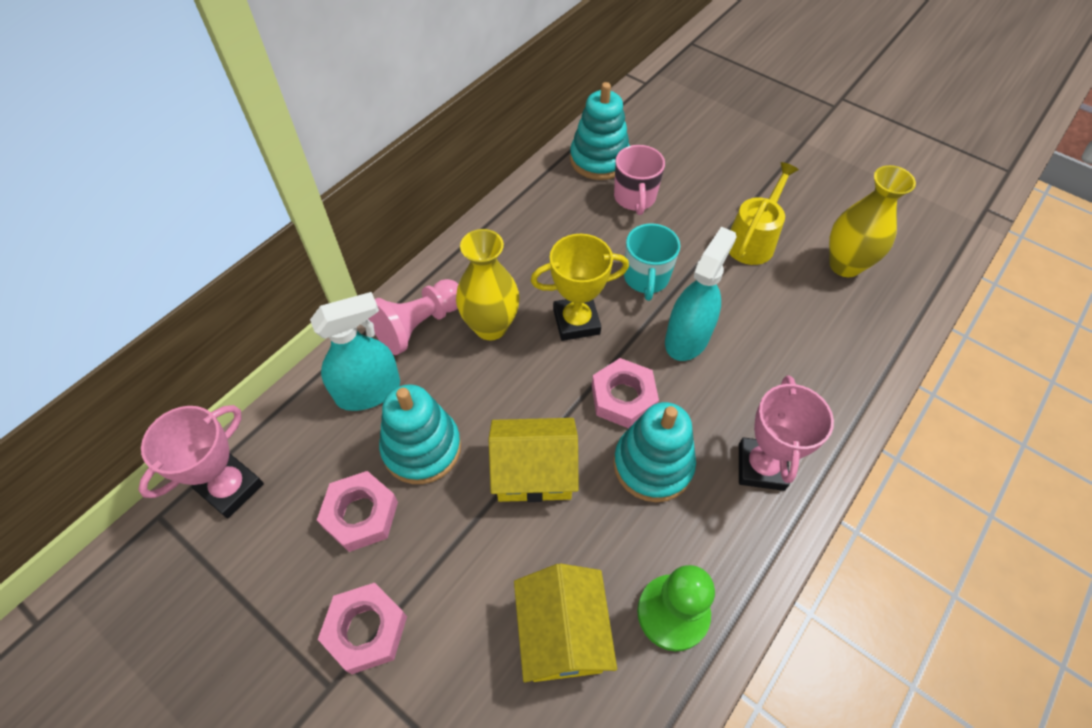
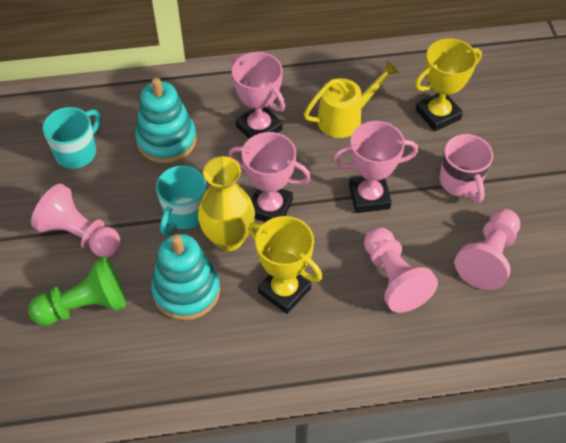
pink nut: 3 -> 0
pink pawn: 1 -> 3
pink trophy: 2 -> 3
turquoise mug: 1 -> 2
turquoise spray bottle: 2 -> 0
turquoise stacking toy: 3 -> 2
yellow house: 2 -> 0
yellow trophy: 1 -> 2
yellow vase: 2 -> 1

